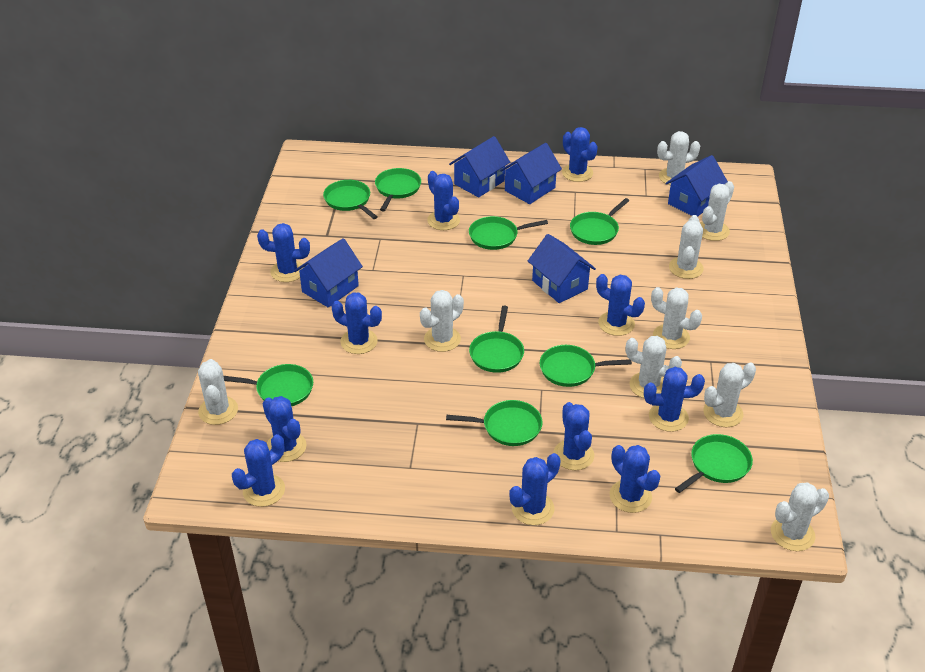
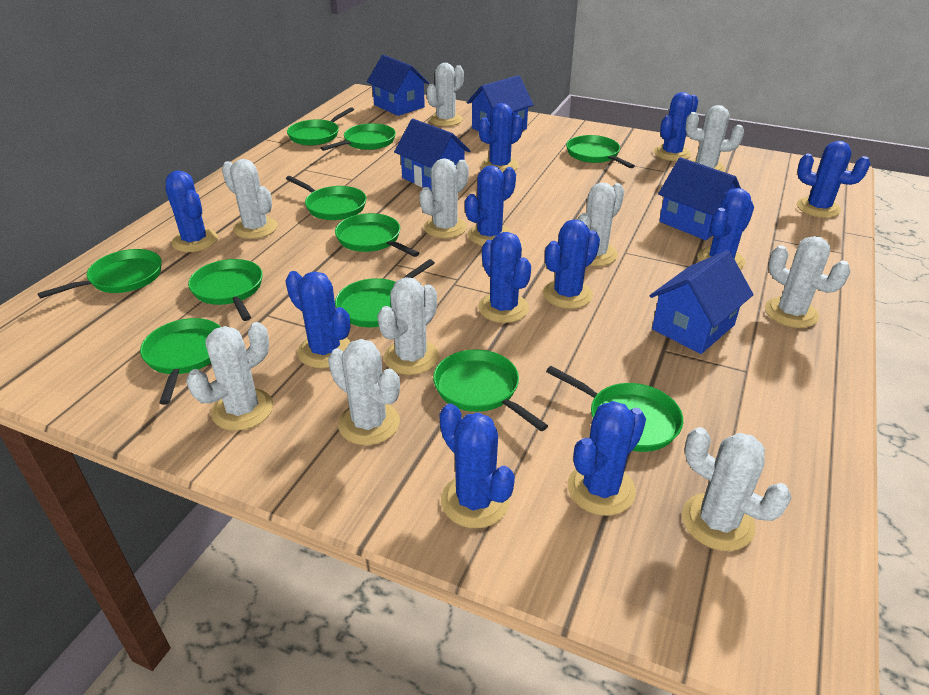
green pan: 9 -> 11
white cactus: 9 -> 10

